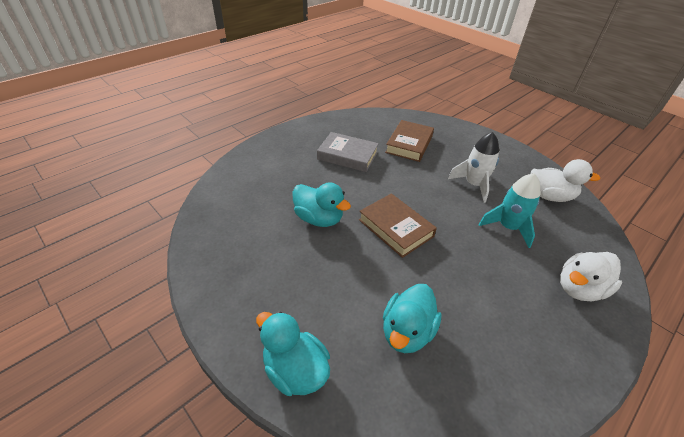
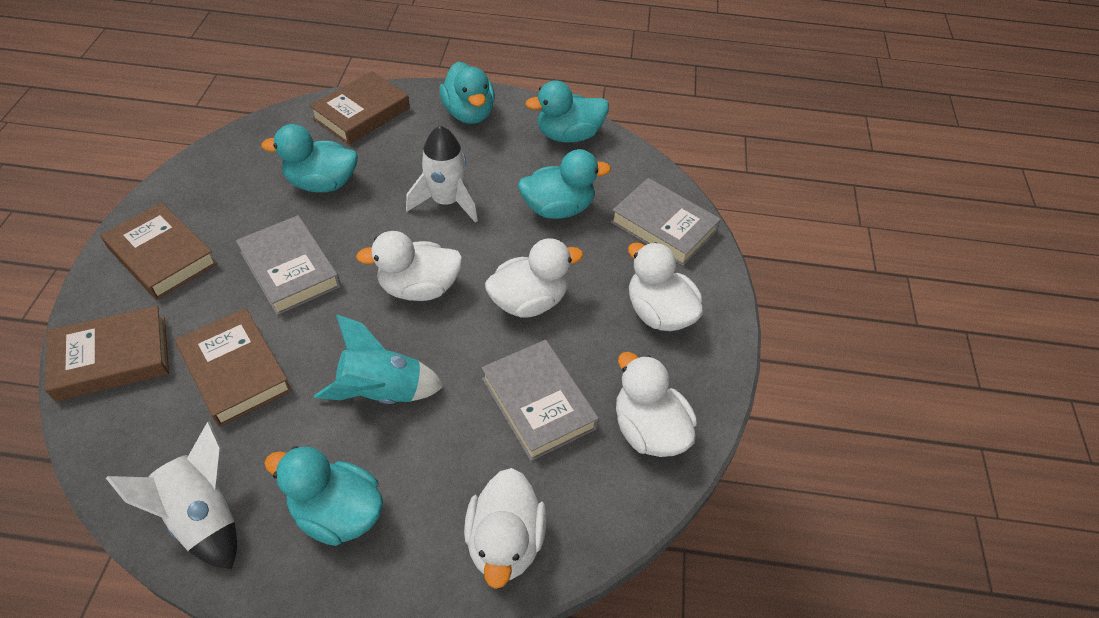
brown book: 2 -> 4
grey book: 1 -> 3
turquoise duck: 3 -> 5
white duck: 2 -> 5
white rocket: 1 -> 2

